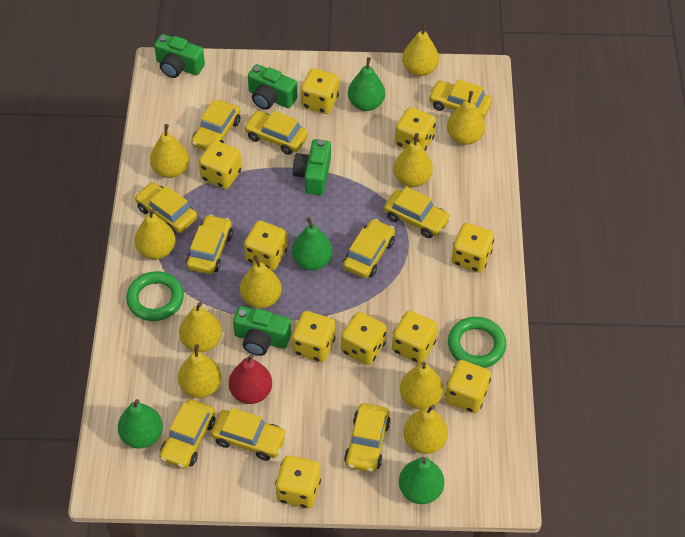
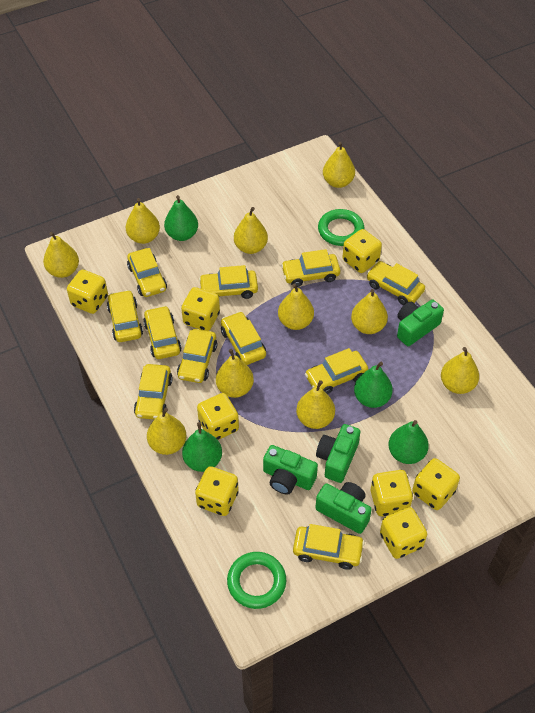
red pear: 1 -> 0
yellow car: 10 -> 11
yellow dice: 10 -> 8

